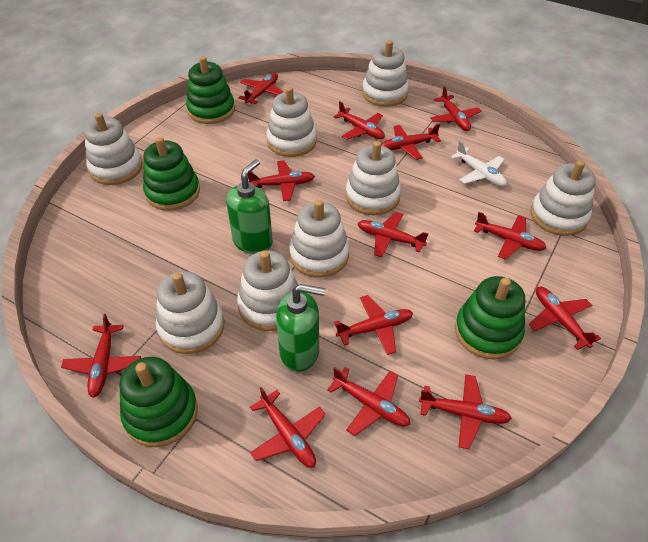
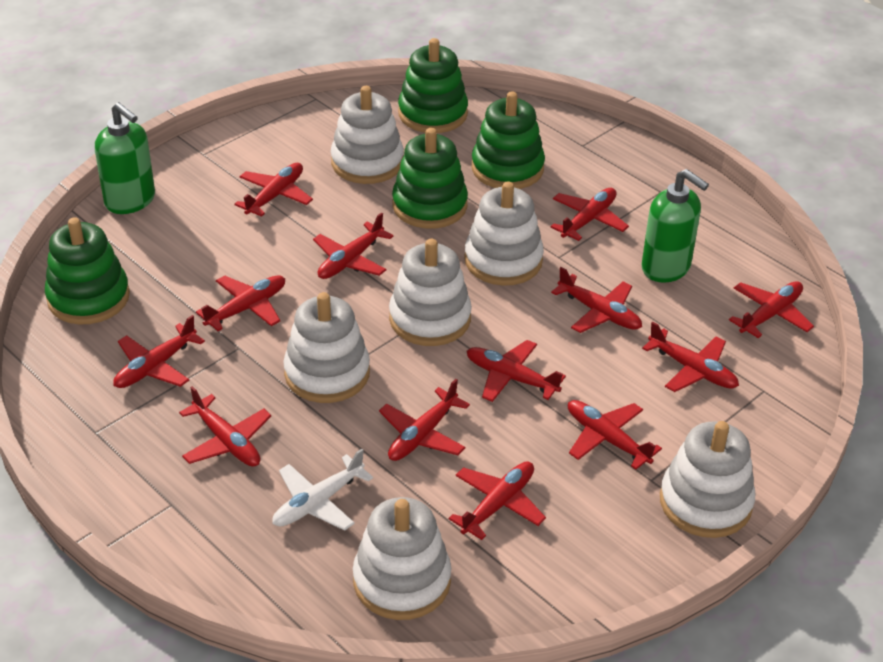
white stacking toy: 8 -> 6

